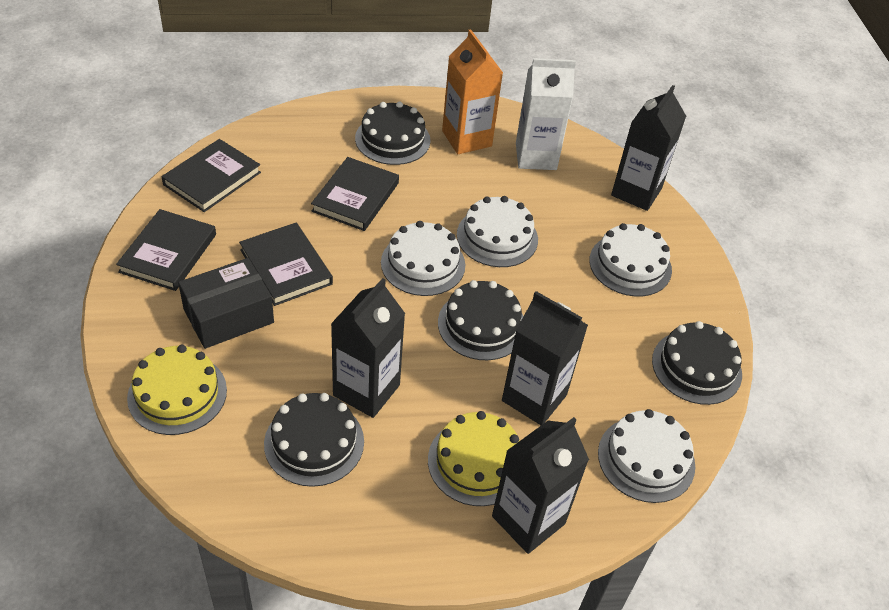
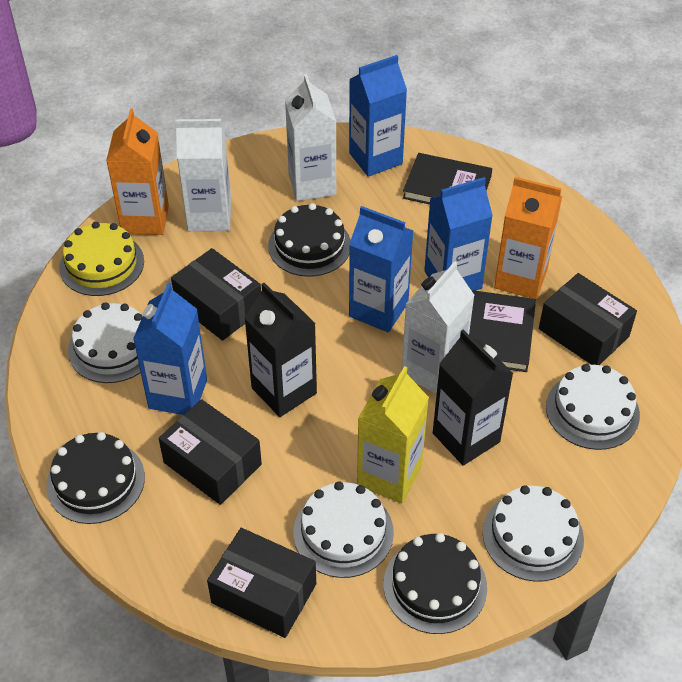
black book: 4 -> 2
black box: 1 -> 4
black cake: 4 -> 3
black carton: 4 -> 2
blue carton: 0 -> 4
orange carton: 1 -> 2
white carton: 1 -> 3
yellow cake: 2 -> 1
yellow carton: 0 -> 1

